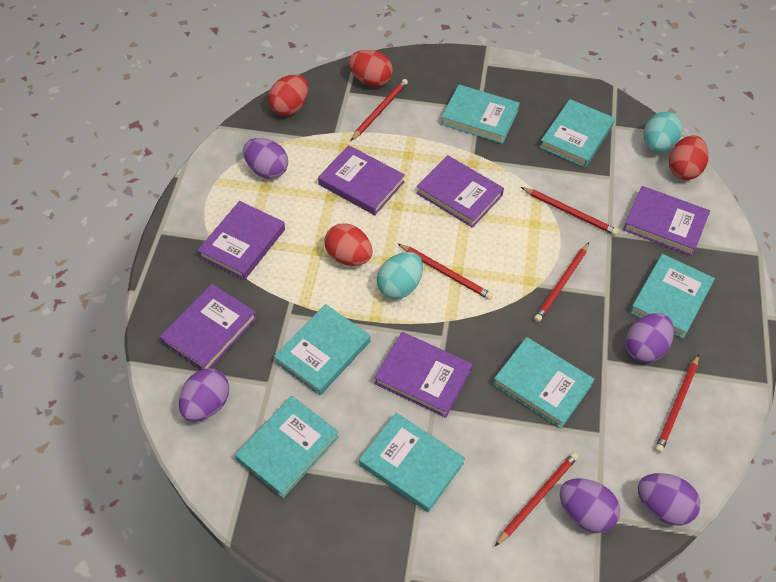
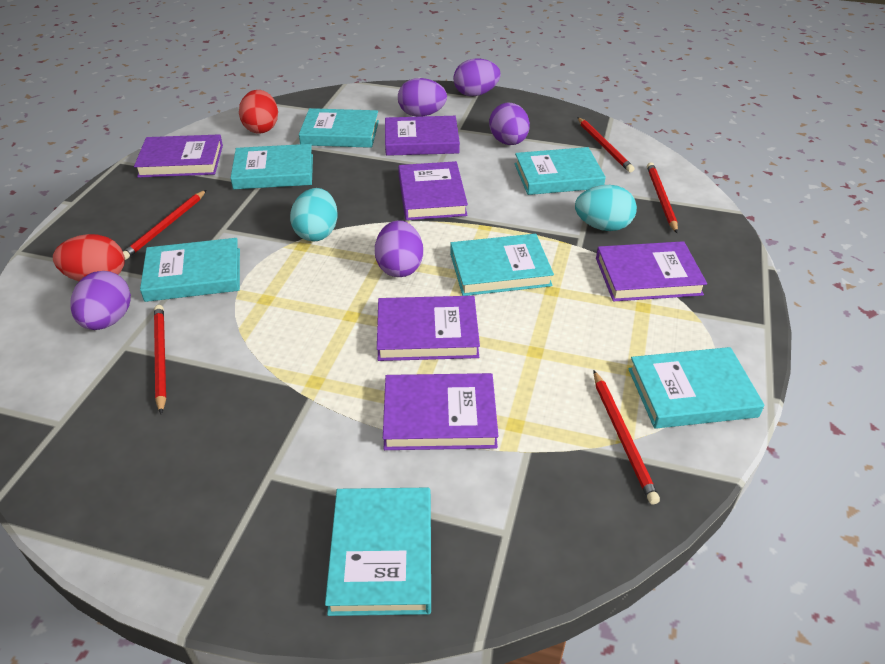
red egg: 4 -> 2
red pencil: 6 -> 5

